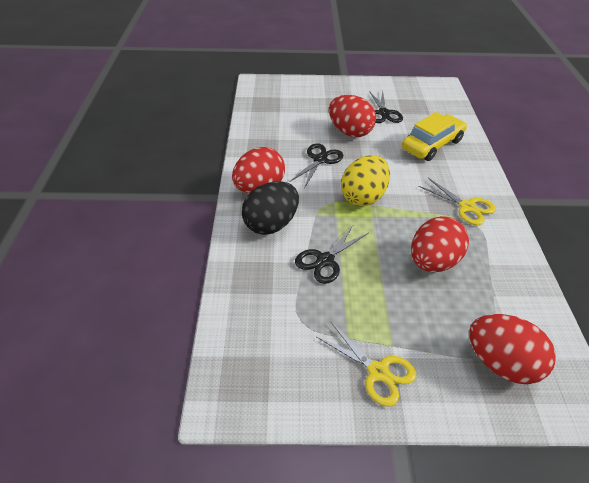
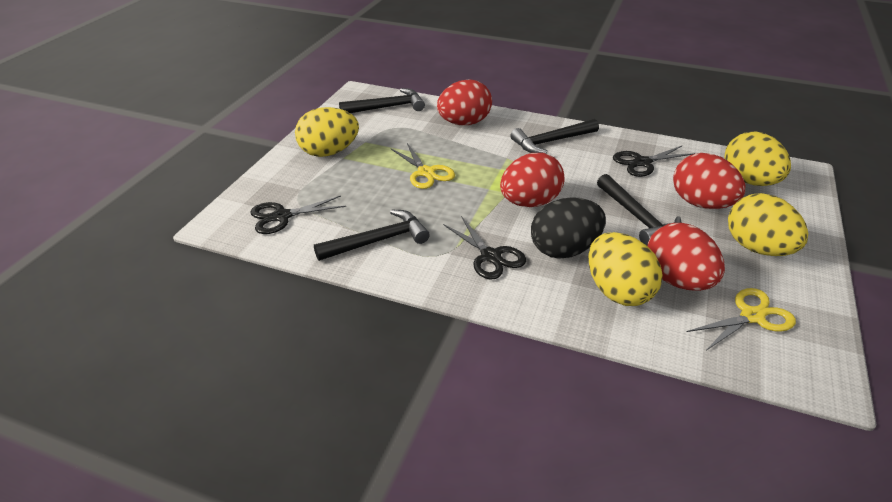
black hammer: 0 -> 4
yellow car: 1 -> 0
yellow egg: 1 -> 4

